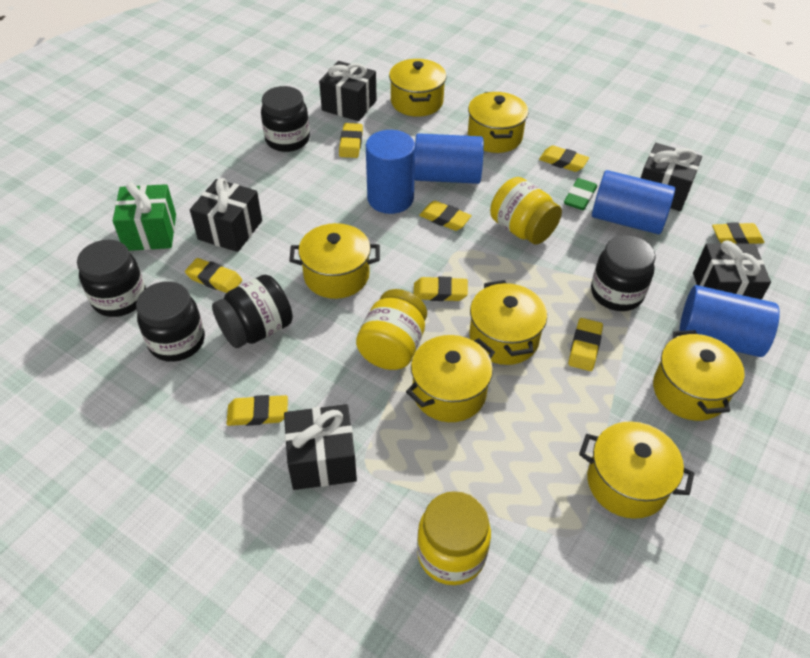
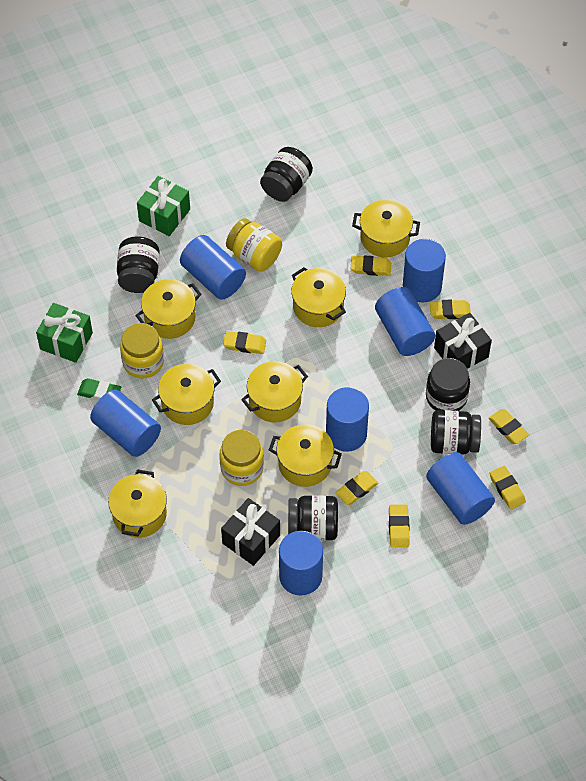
black gift: 5 -> 2
blue cylinder: 4 -> 7
green gift: 1 -> 2
yellow eraser: 8 -> 7

